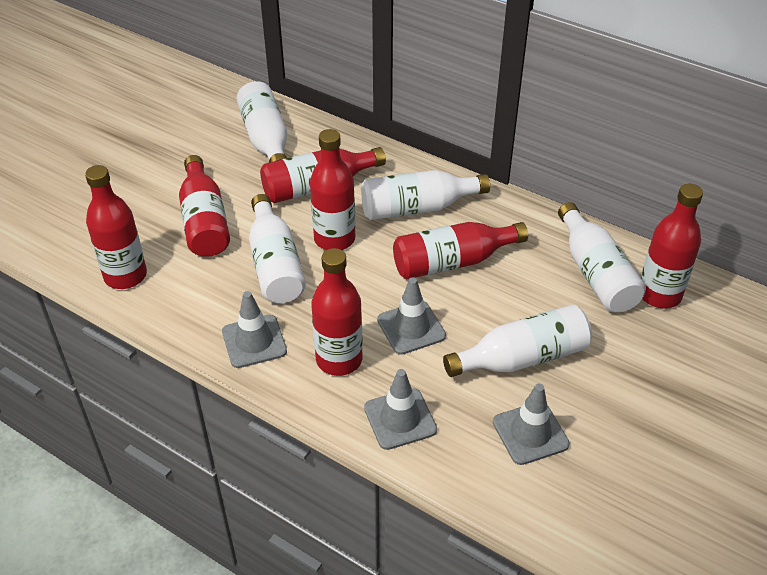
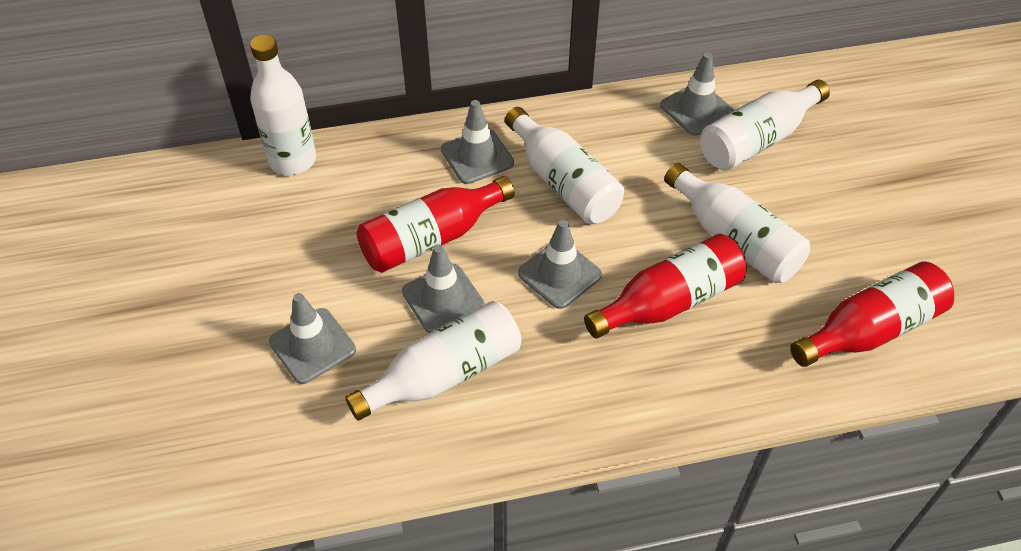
grey traffic cone: 4 -> 5
red bottle: 7 -> 3

